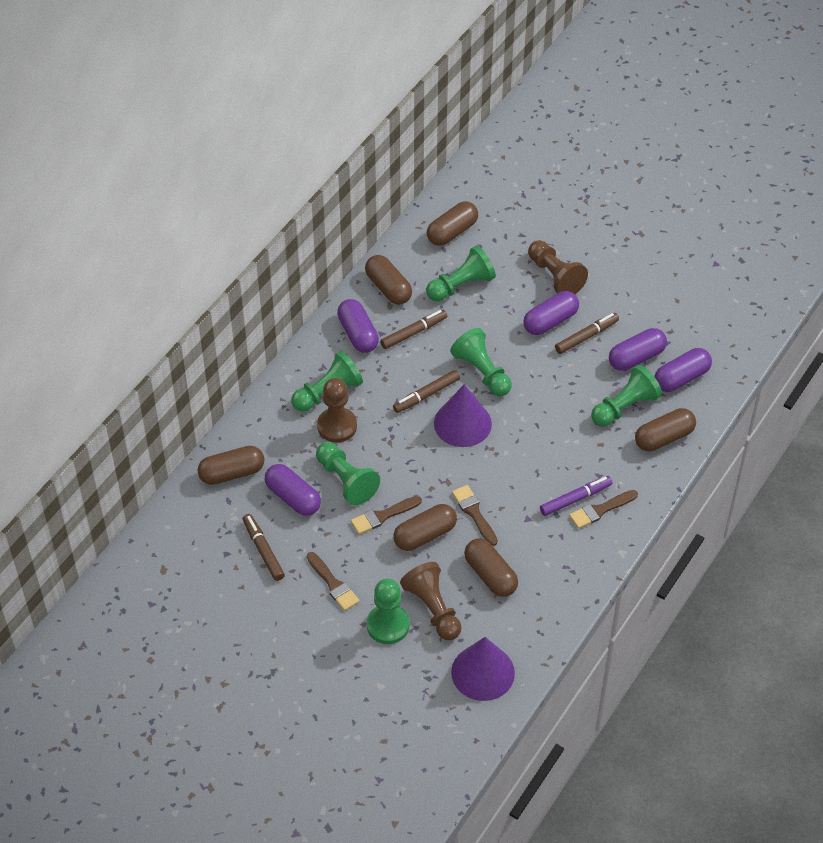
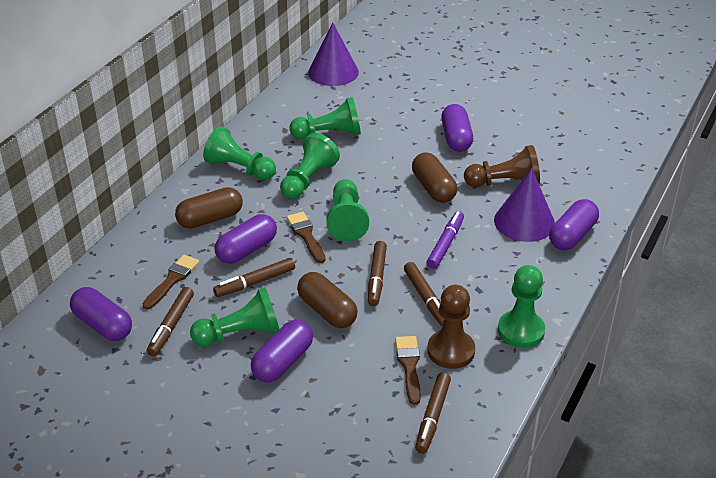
brown brush: 4 -> 3
brown capsule: 6 -> 3
brown marker: 4 -> 5
brown pawn: 3 -> 2

